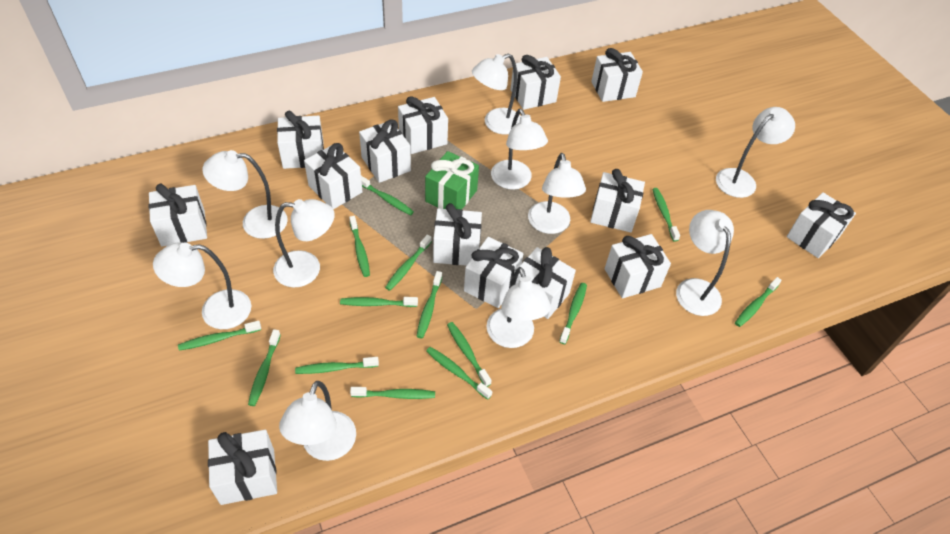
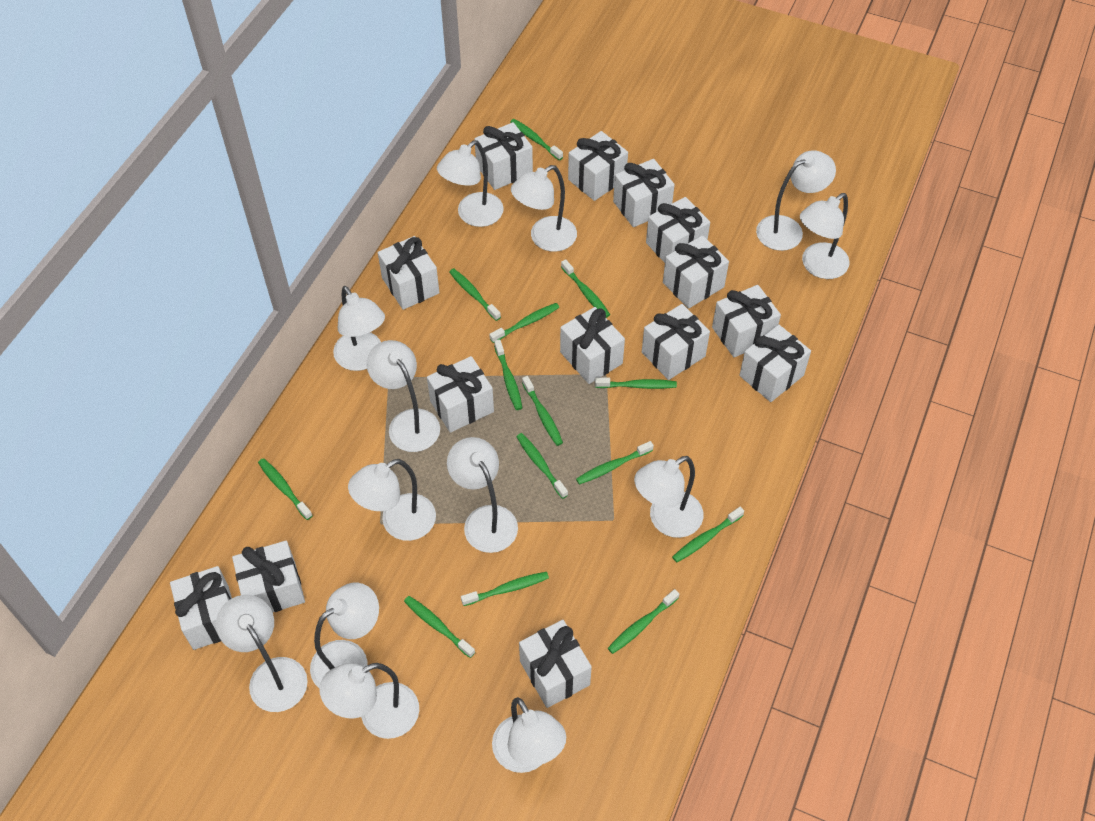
green gift: 1 -> 0
white lamp: 10 -> 13

